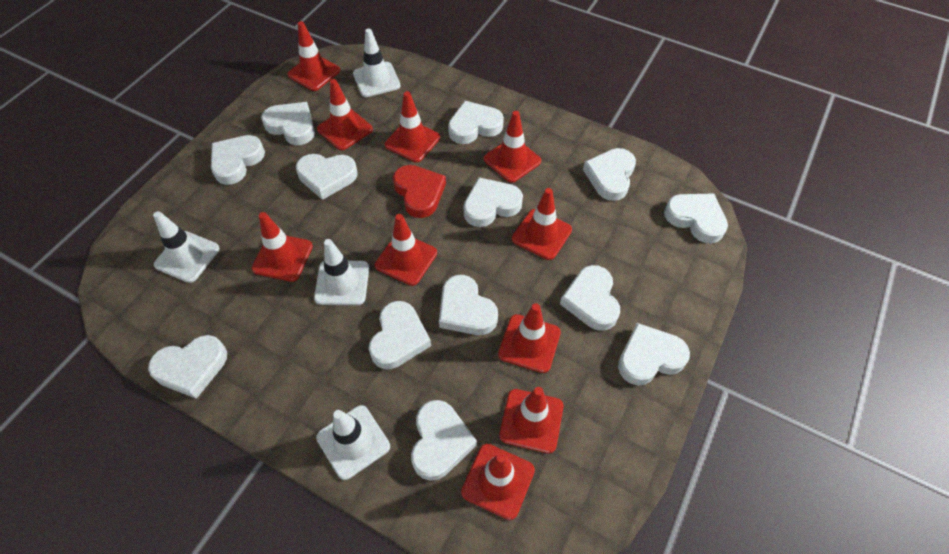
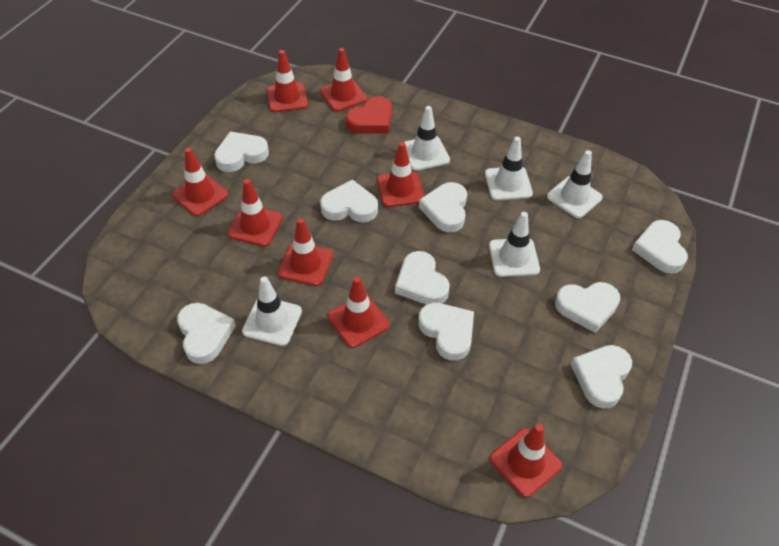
red traffic cone: 10 -> 8
white heart: 13 -> 9
white traffic cone: 4 -> 5

